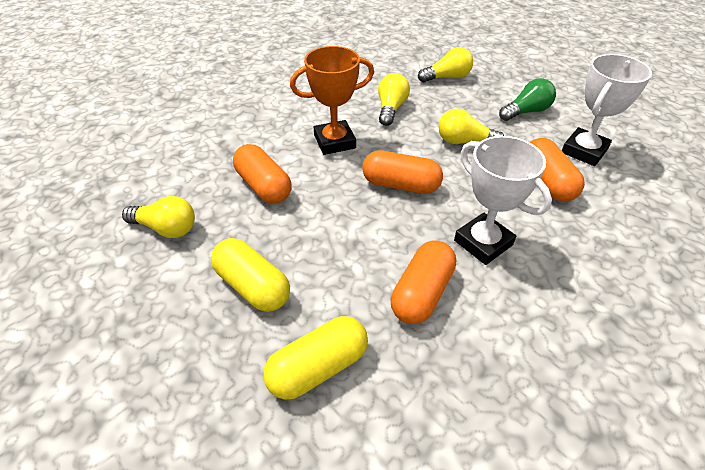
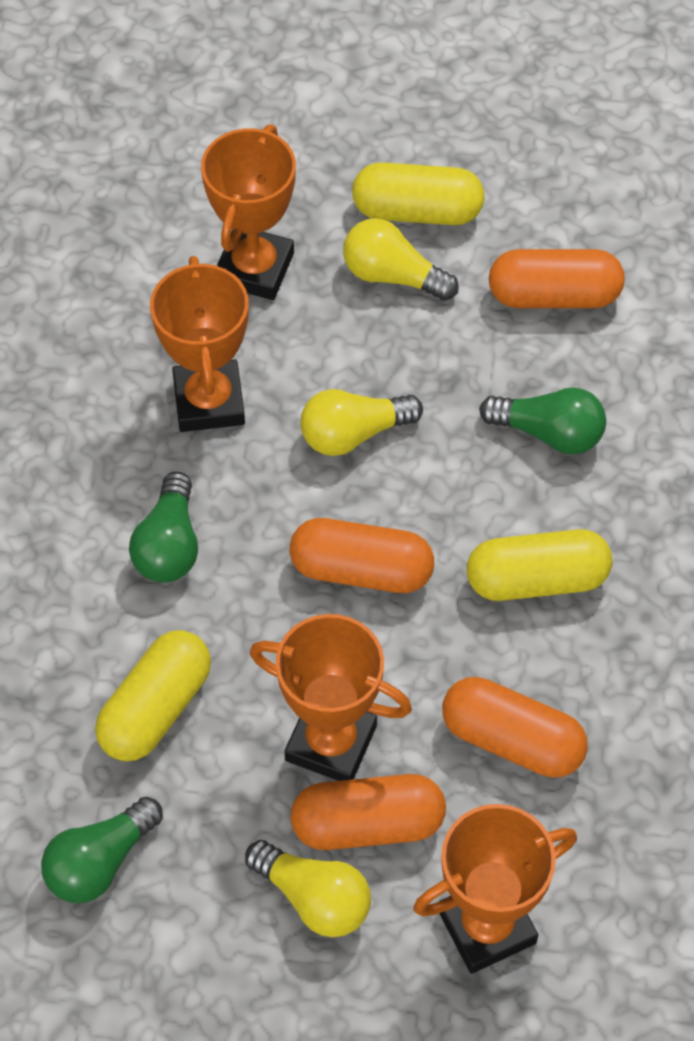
green light bulb: 1 -> 3
orange trophy: 1 -> 4
white trophy: 2 -> 0
yellow capsule: 2 -> 3
yellow light bulb: 4 -> 3

